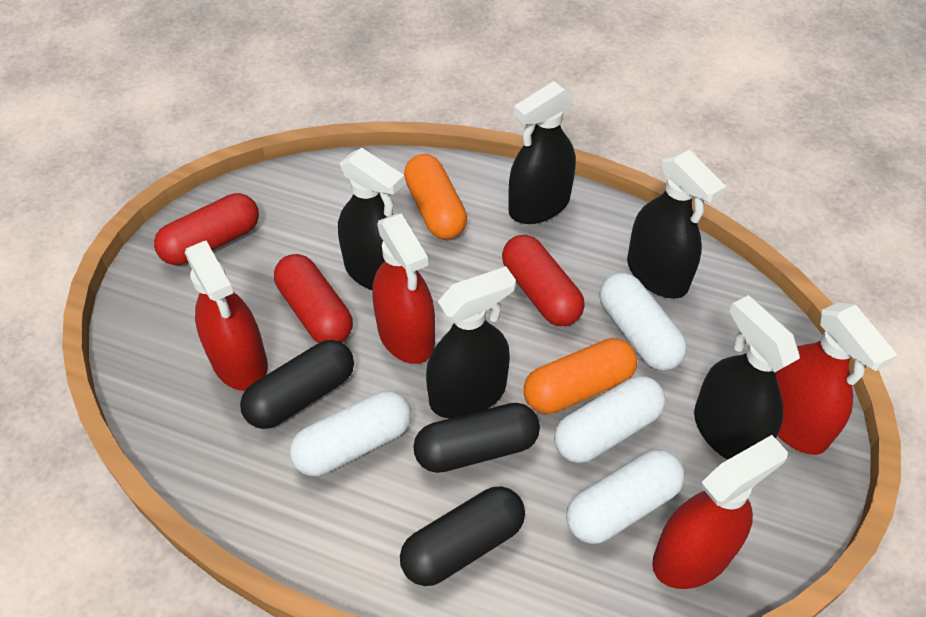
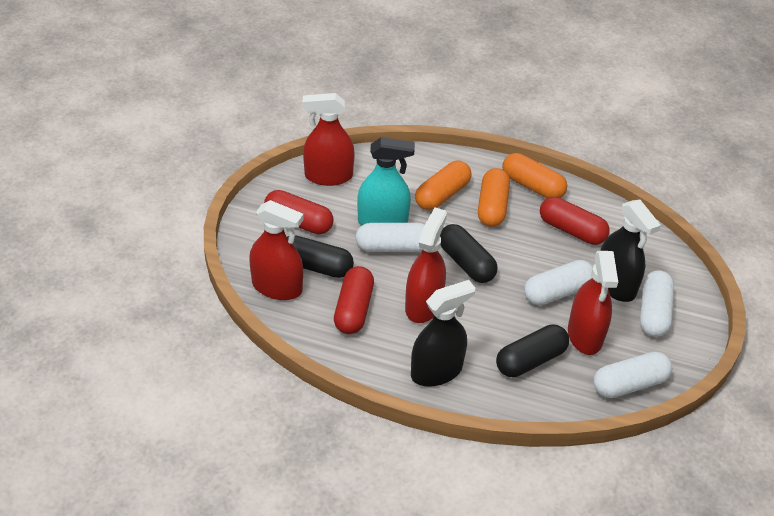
black spray bottle: 5 -> 2
orange capsule: 2 -> 3
turquoise spray bottle: 0 -> 1

